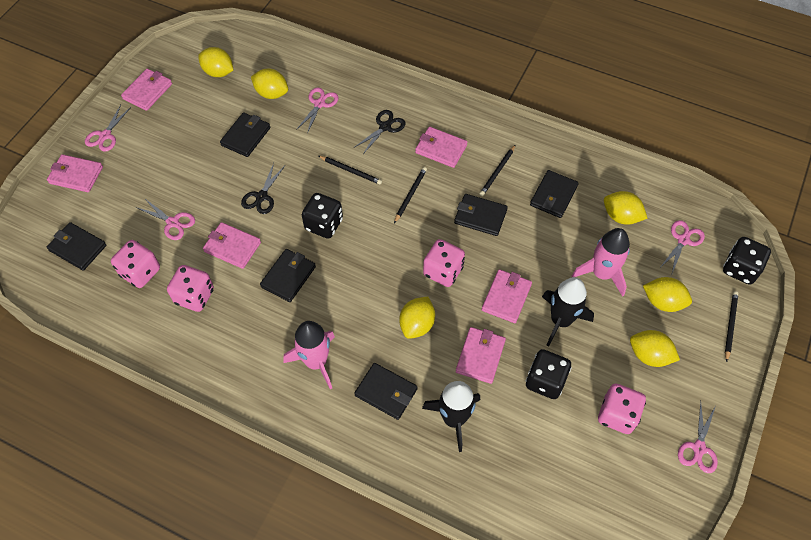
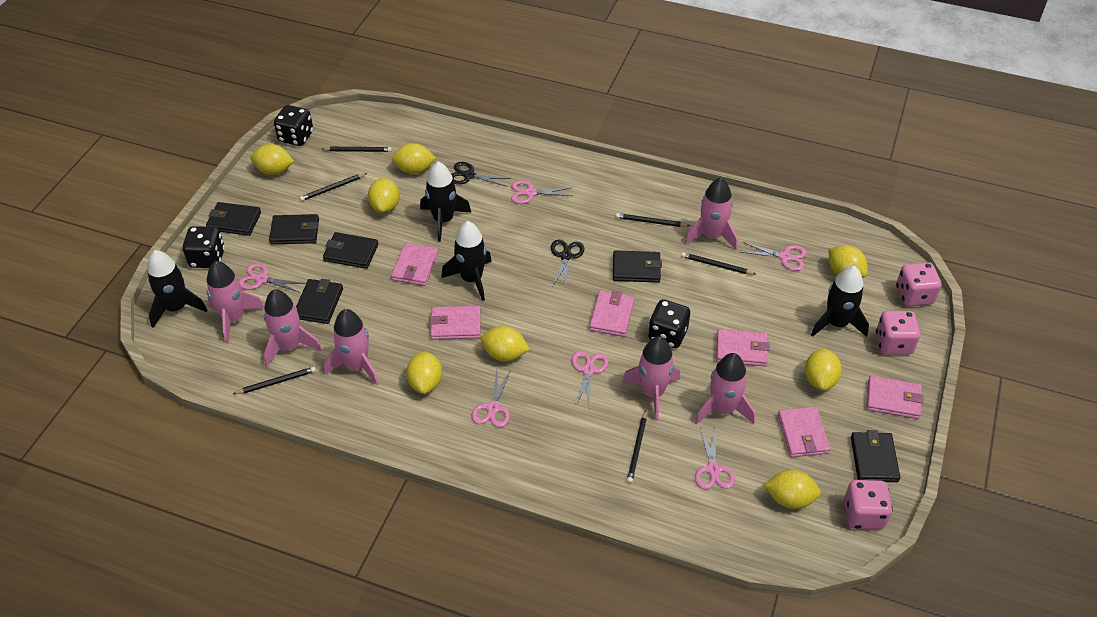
black pencil: 4 -> 6
black rocket: 2 -> 4
pink dice: 4 -> 3
pink rocket: 2 -> 6
pink scissors: 5 -> 6
yellow lemon: 6 -> 8

